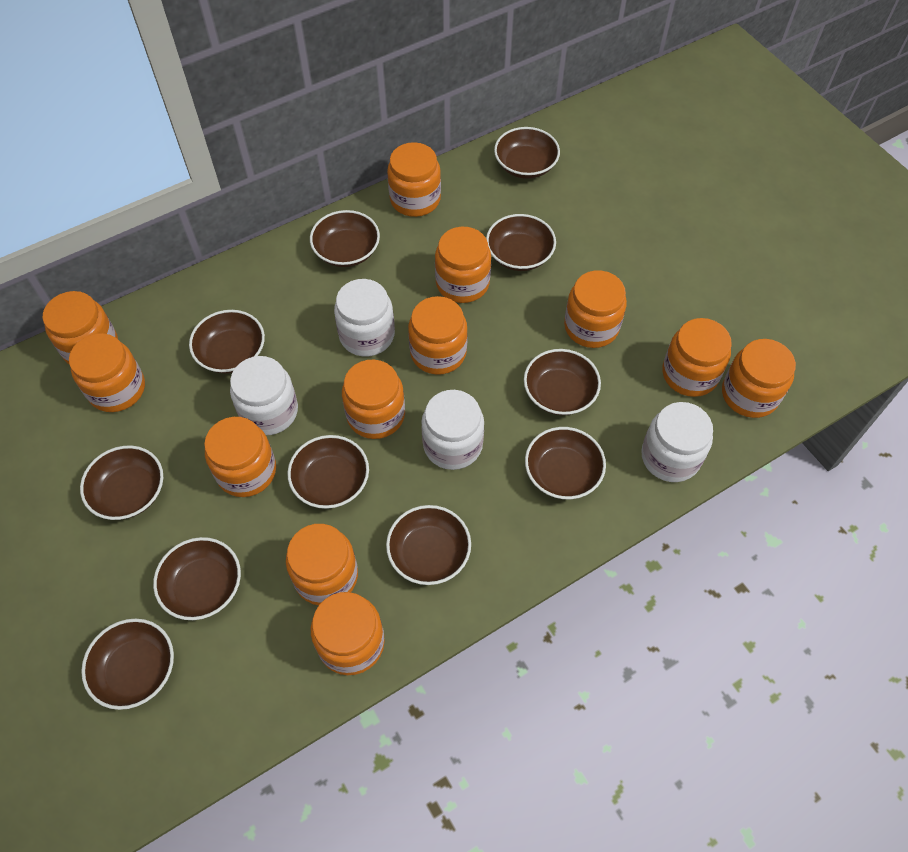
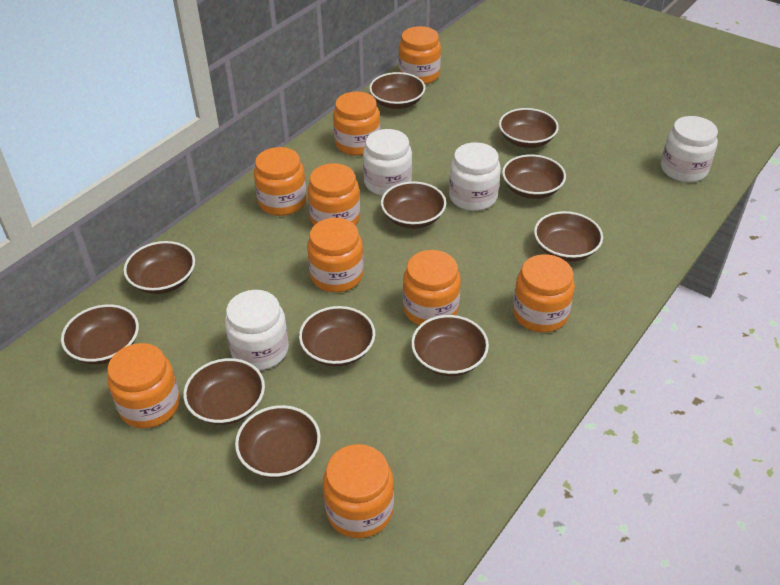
orange jar: 12 -> 9

